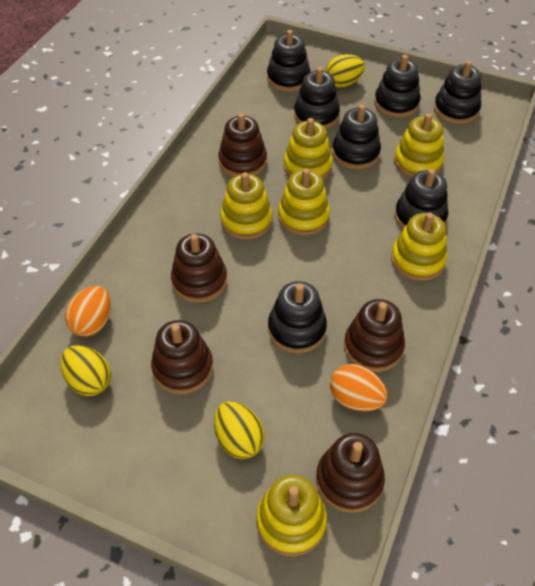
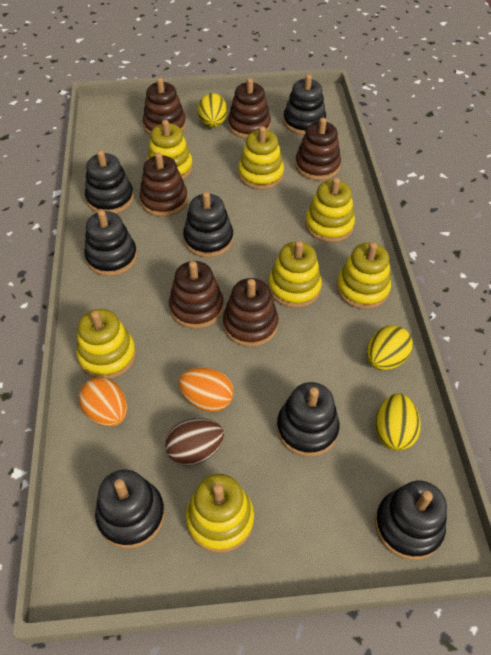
brown egg: 0 -> 1
brown stacking toy: 5 -> 6
yellow stacking toy: 6 -> 7

